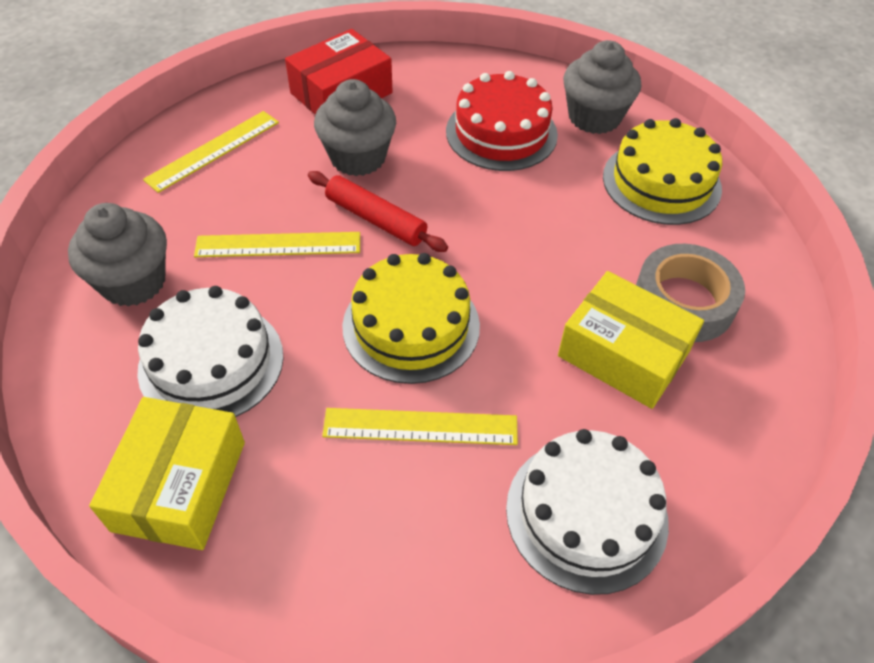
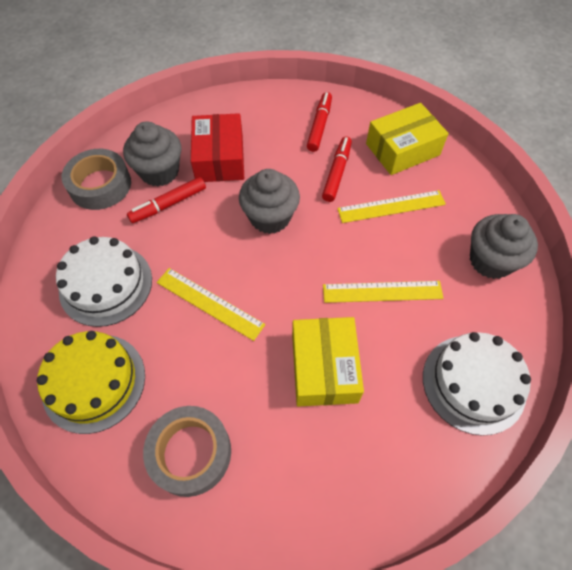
grey tape: 1 -> 2
red cake: 1 -> 0
red marker: 0 -> 3
red rolling pin: 1 -> 0
yellow cake: 2 -> 1

